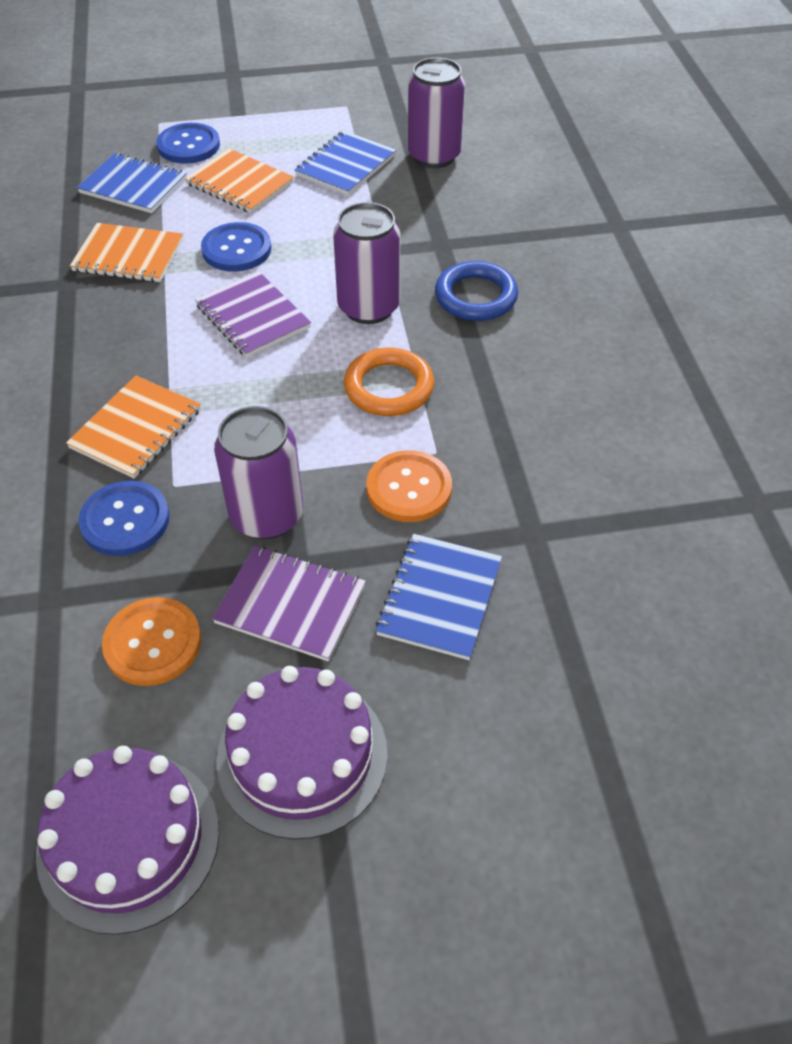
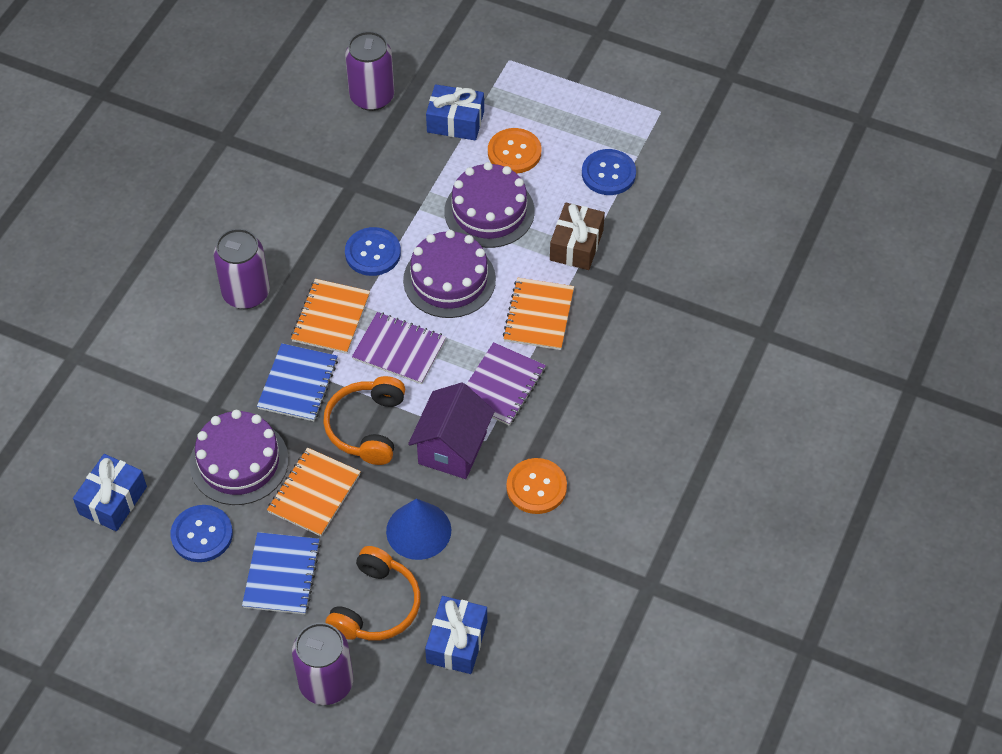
blue cone: 0 -> 1
blue gift: 0 -> 3
blue notebook: 3 -> 2
blue ring: 1 -> 0
brown gift: 0 -> 1
orange headphones: 0 -> 2
orange ring: 1 -> 0
purple cake: 2 -> 3
purple house: 0 -> 1

